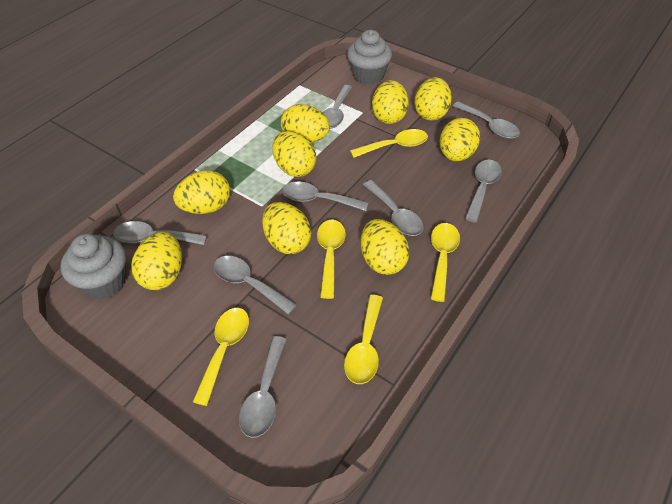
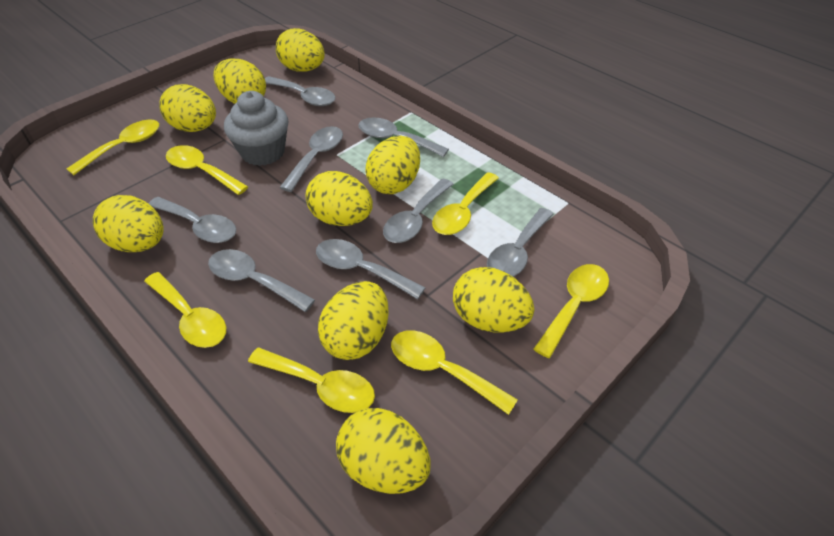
grey cupcake: 2 -> 1
yellow spoon: 5 -> 7

